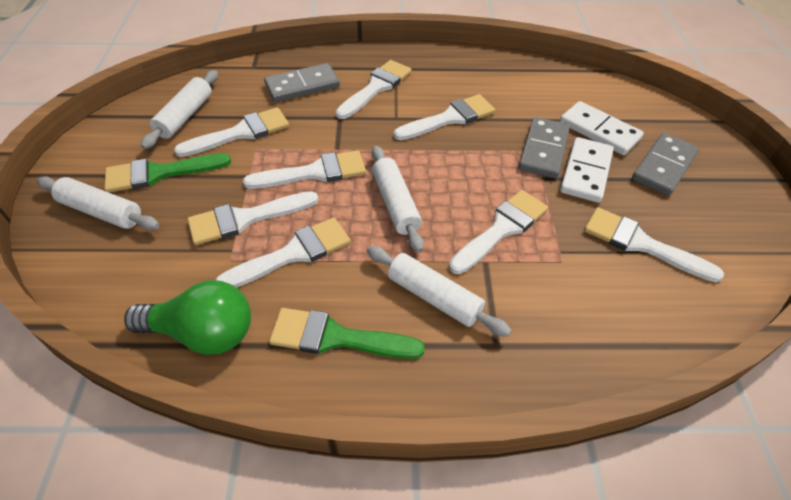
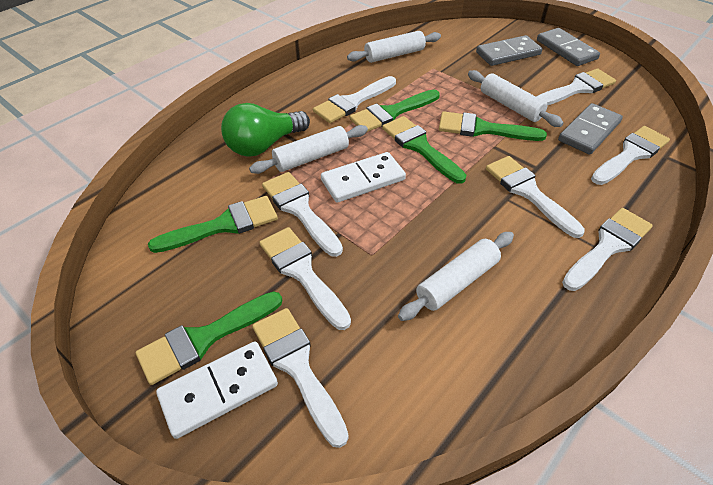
green brush: 2 -> 5

